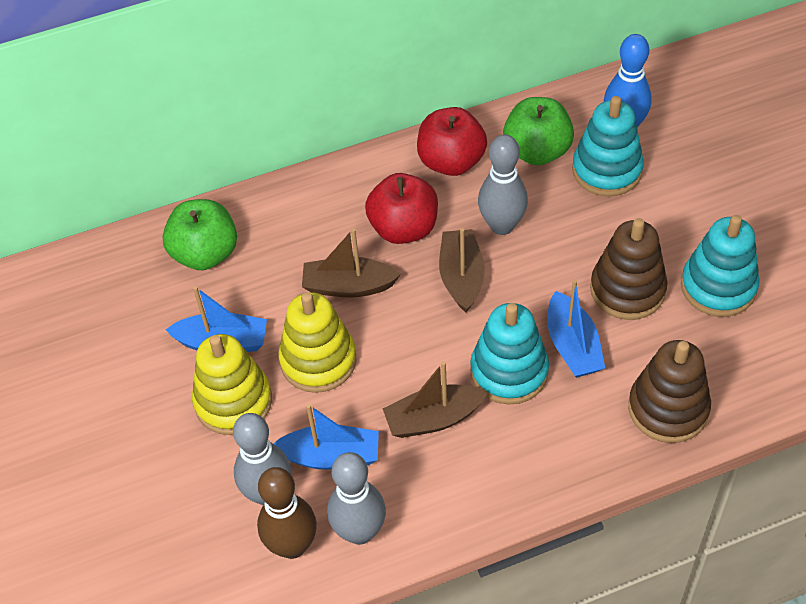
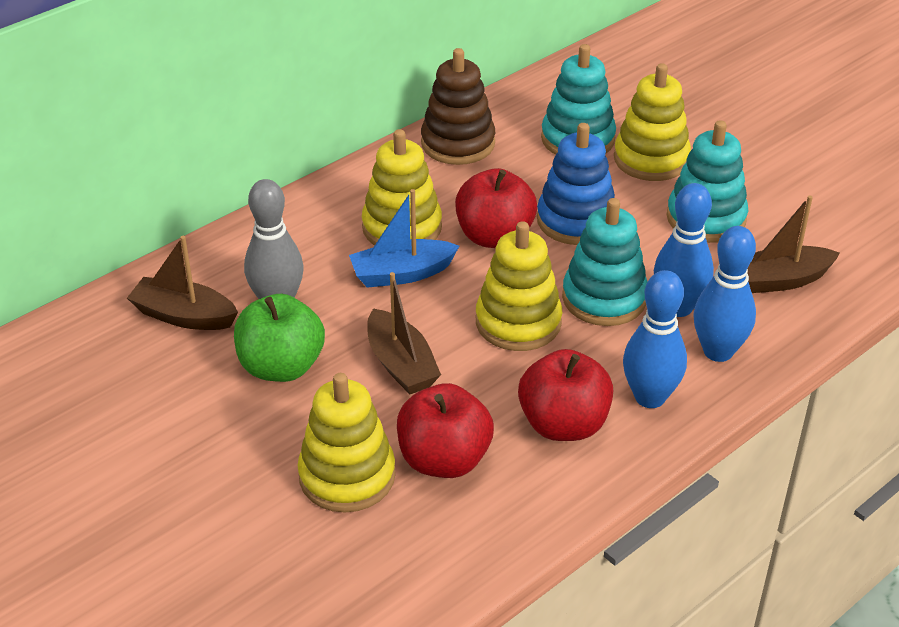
blue boat: 3 -> 1
blue bowling pin: 1 -> 3
blue stacking toy: 0 -> 1
brown bowling pin: 1 -> 0
brown stacking toy: 2 -> 1
green apple: 2 -> 1
grey bowling pin: 3 -> 1
red apple: 2 -> 3
yellow stacking toy: 2 -> 4

